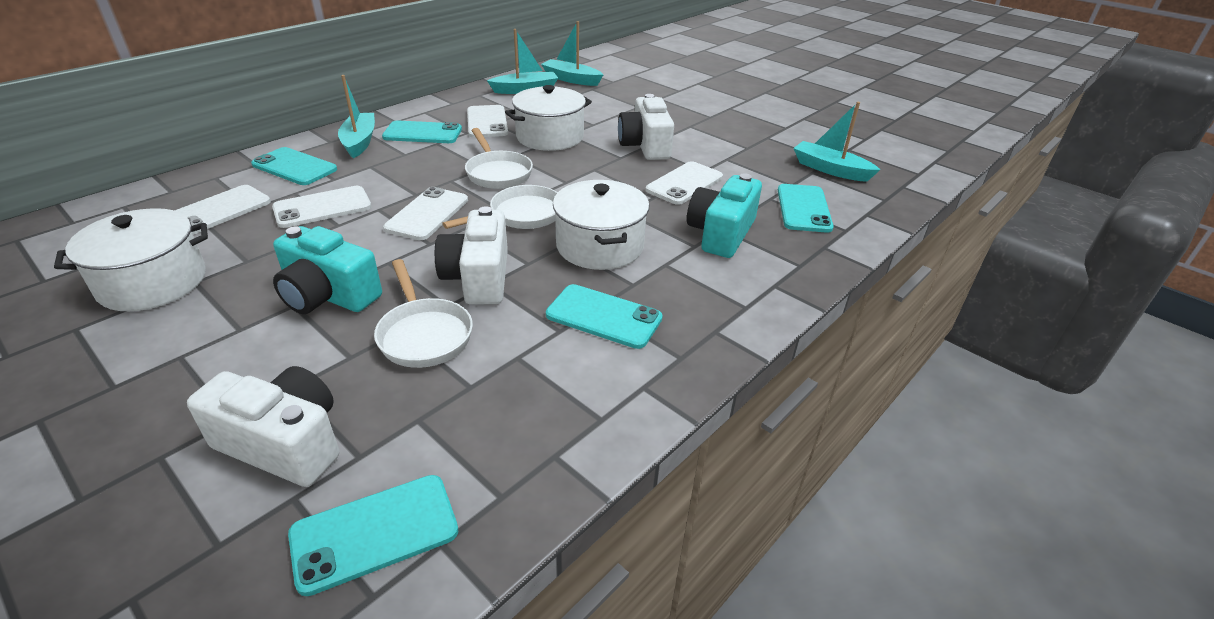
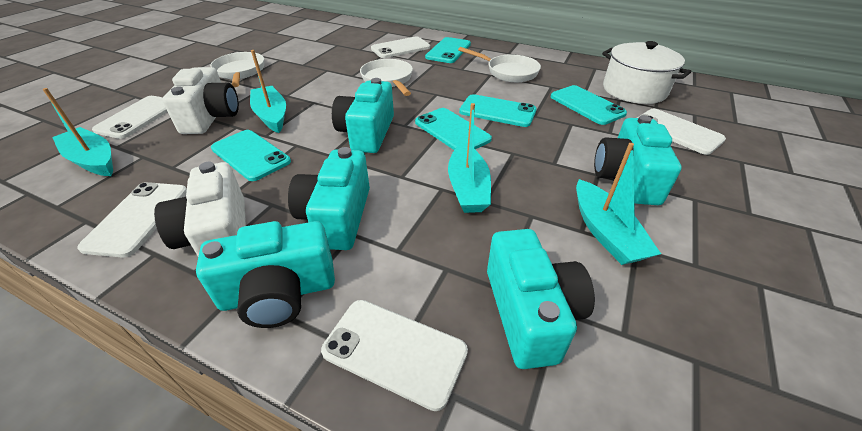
turquoise camera: 2 -> 5
white camera: 3 -> 2
white pot: 3 -> 1

